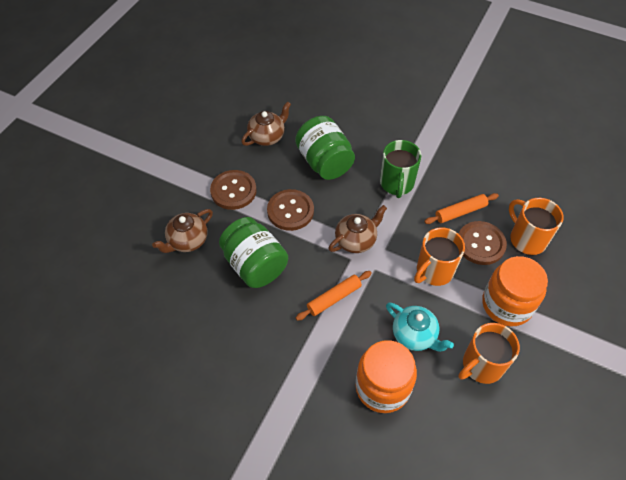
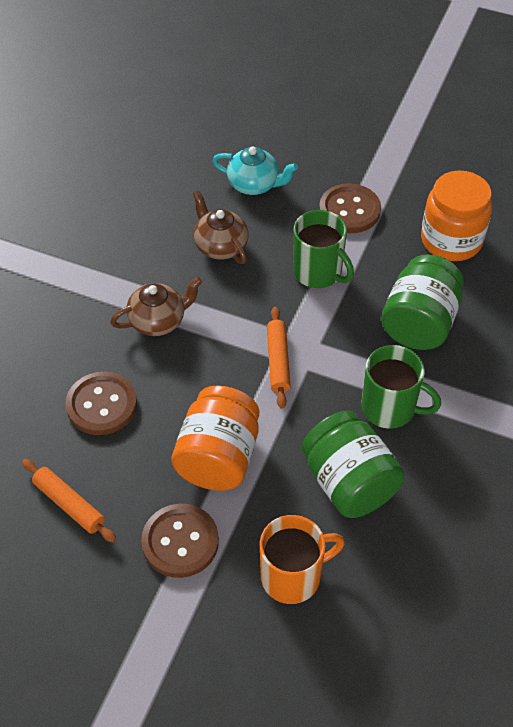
brown teapot: 3 -> 2
green mug: 1 -> 2
orange mug: 3 -> 1

